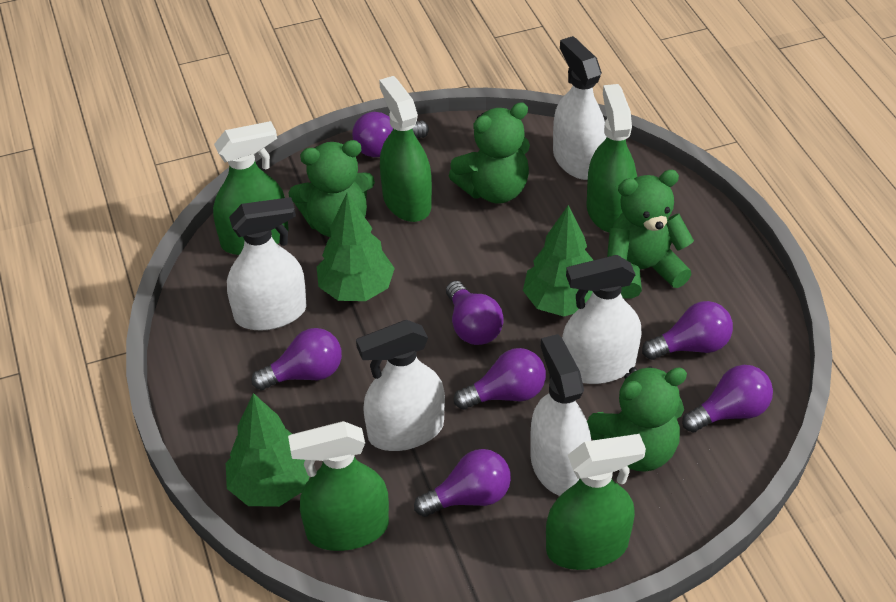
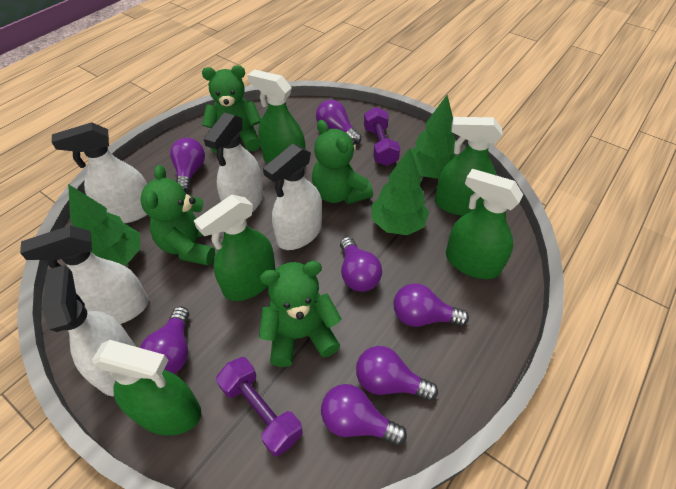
purple dumbbell: 0 -> 2

